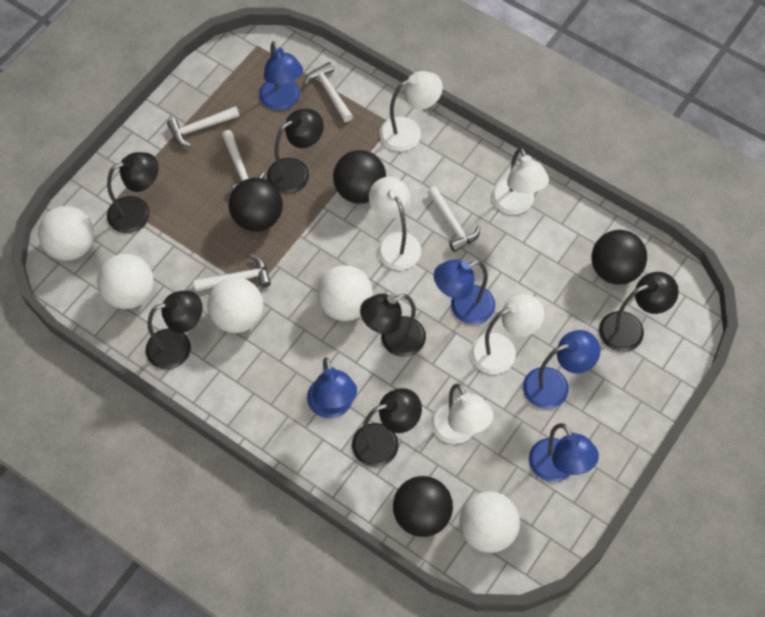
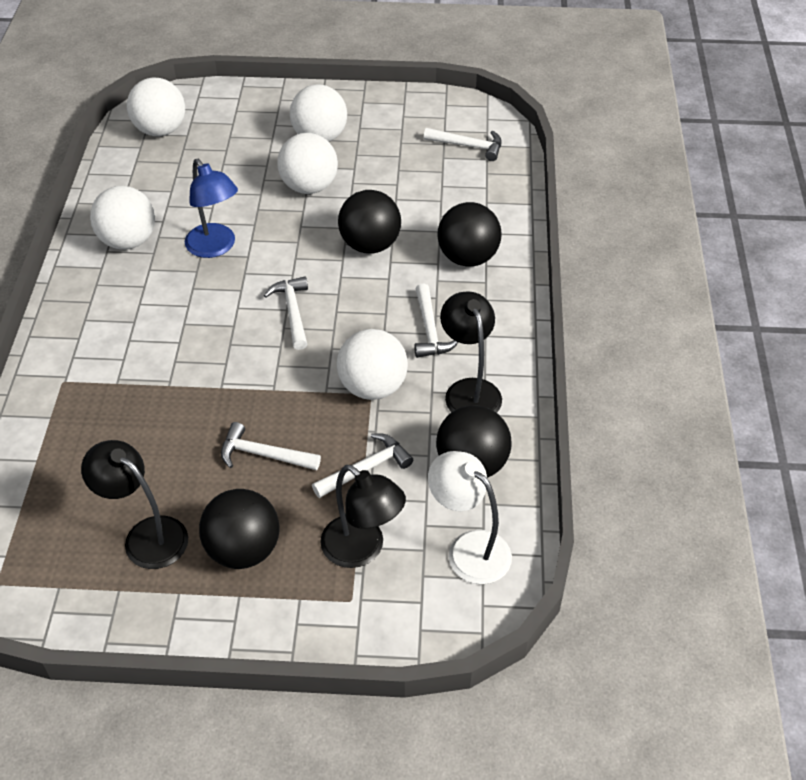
black lamp: 6 -> 3
blue lamp: 5 -> 1
white lamp: 5 -> 1

